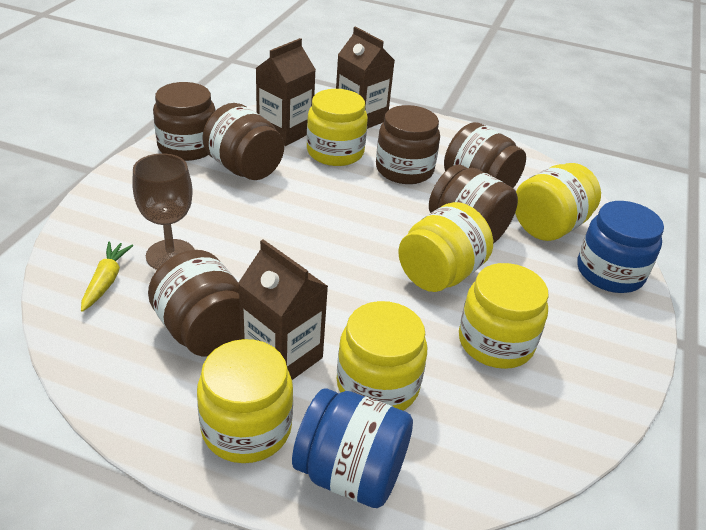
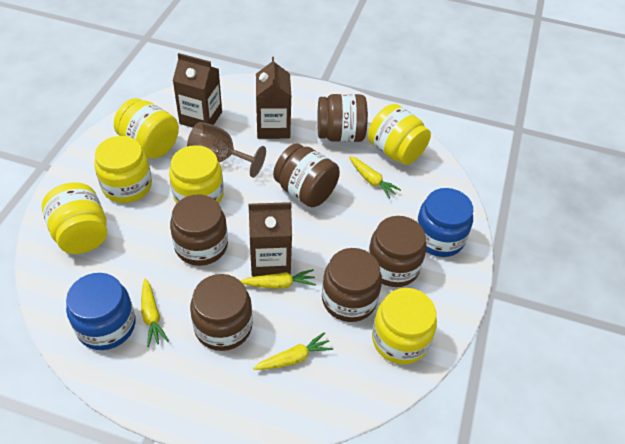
yellow carrot: 1 -> 4

